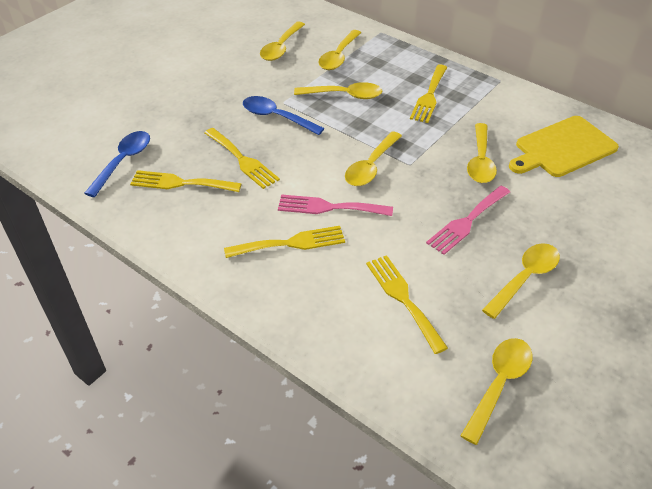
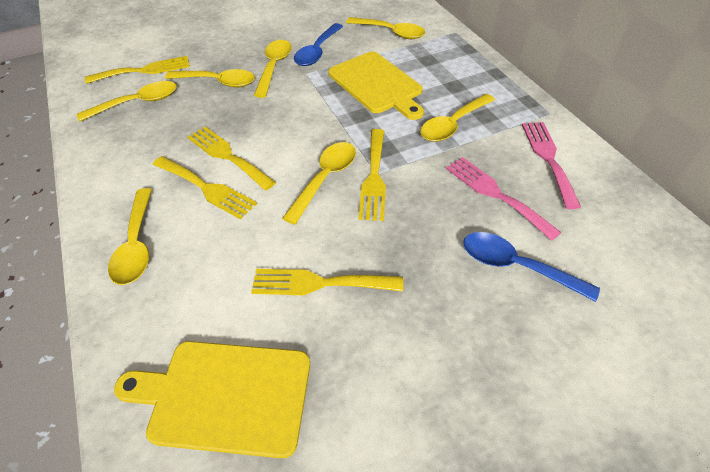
yellow cutting board: 1 -> 2

